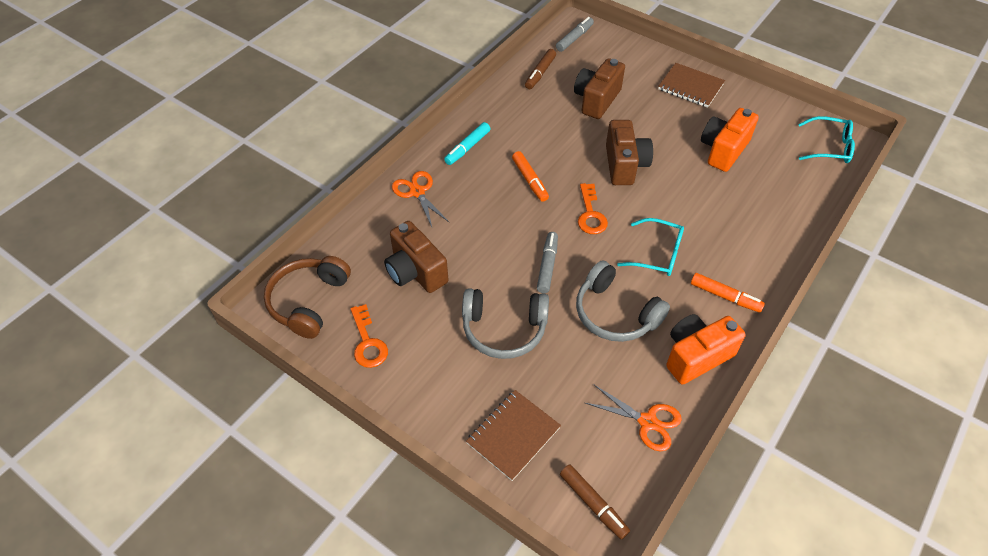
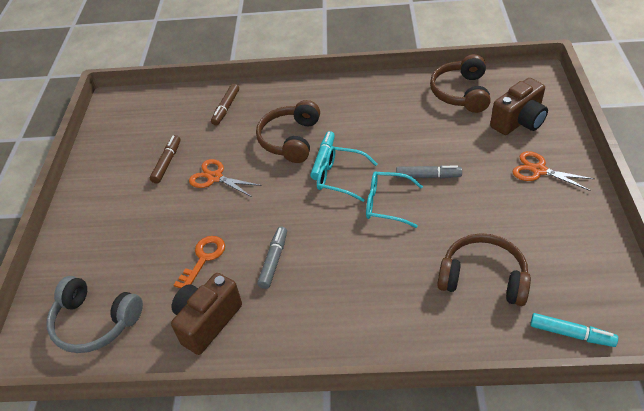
brown camera: 3 -> 2
brown headphones: 1 -> 3
brown notebook: 2 -> 0
grey headphones: 2 -> 1
orange camera: 2 -> 0
orange key: 2 -> 1
orange marker: 2 -> 0
turquoise marker: 1 -> 2

